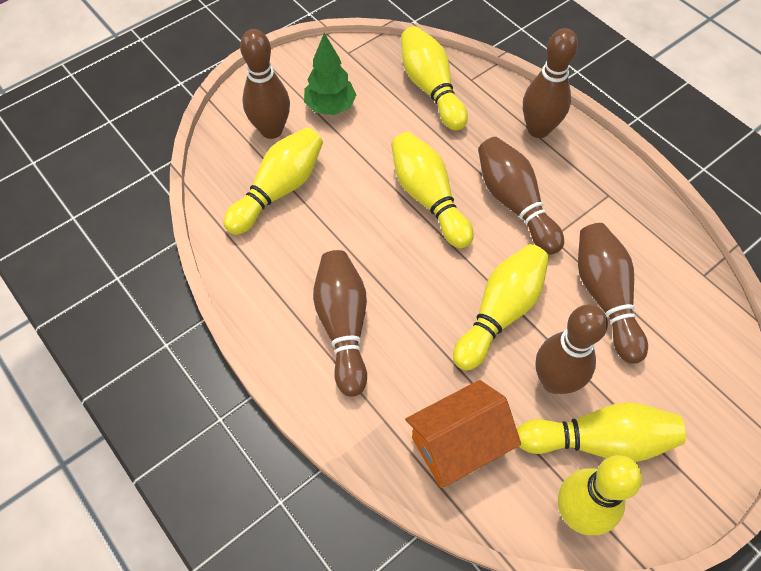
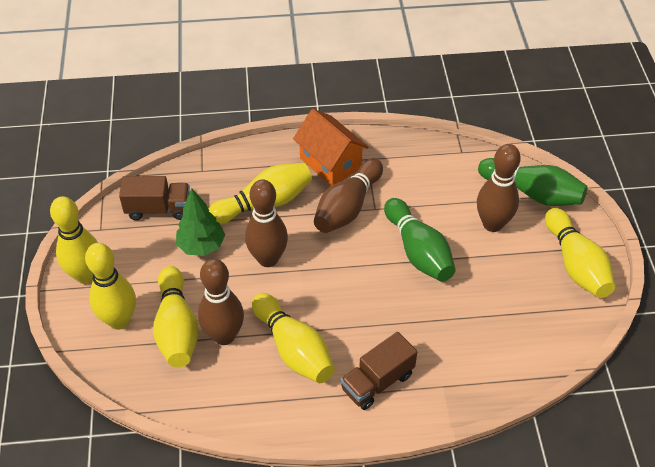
brown bowling pin: 6 -> 4
brown truck: 0 -> 2
green bowling pin: 0 -> 2

